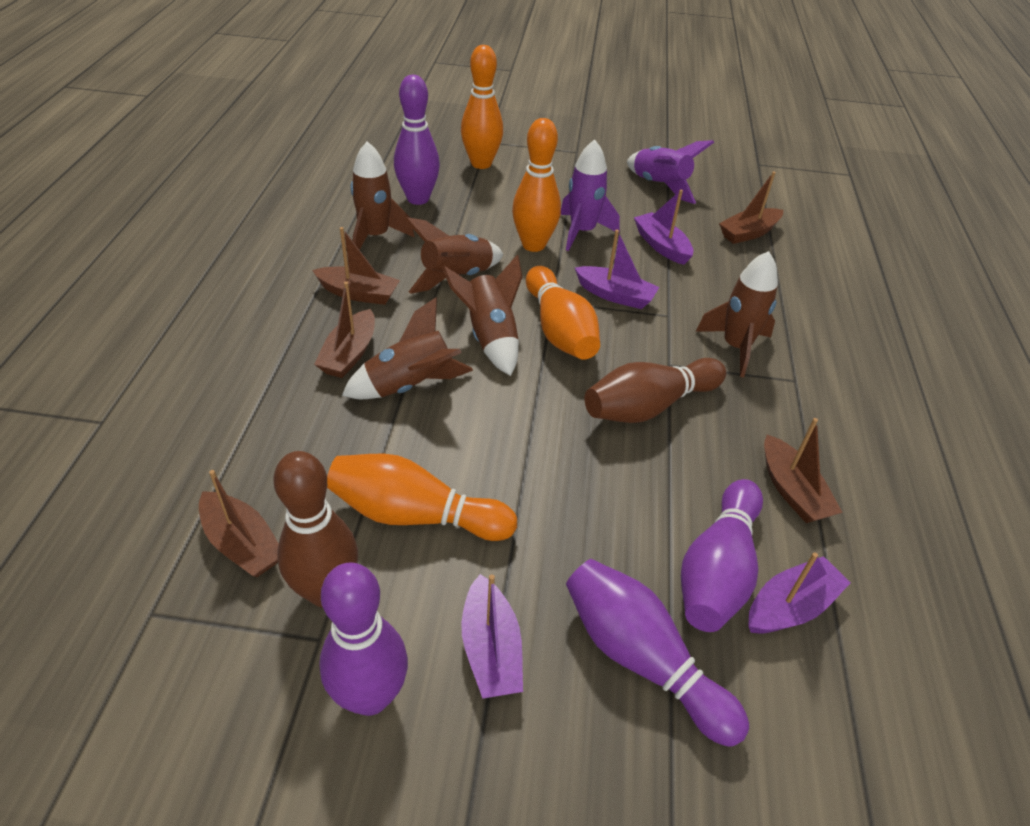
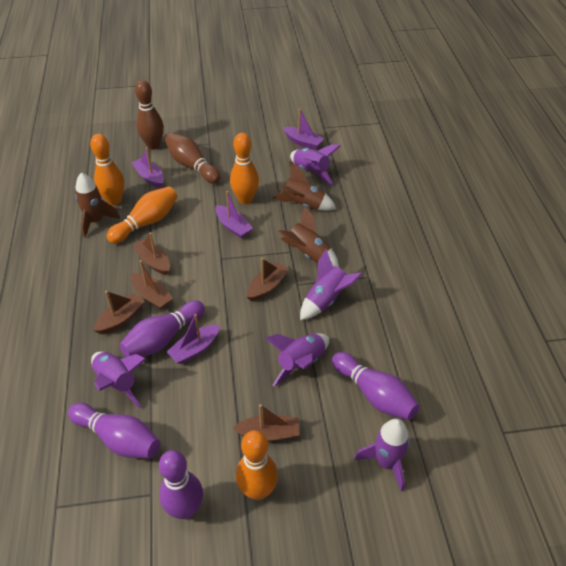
brown rocket: 5 -> 3
purple rocket: 2 -> 5

